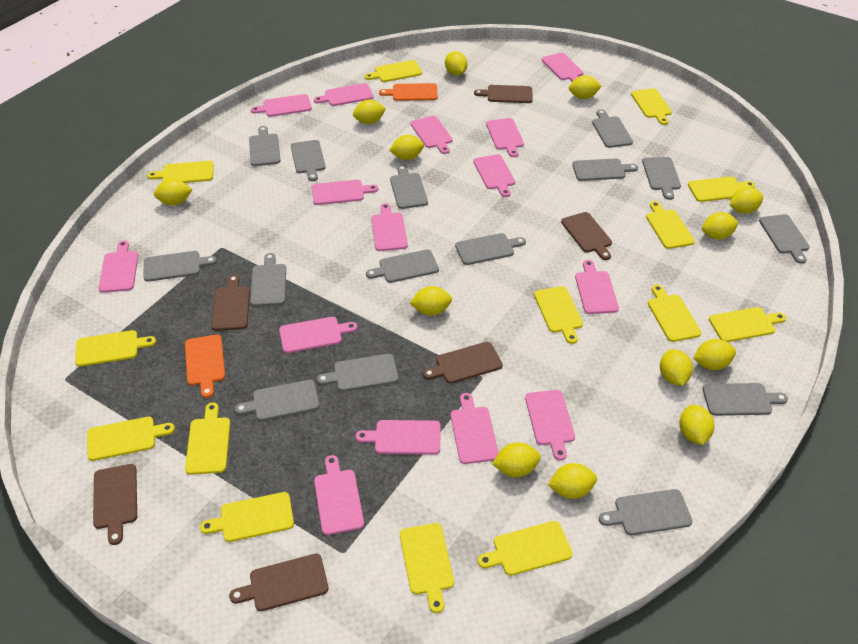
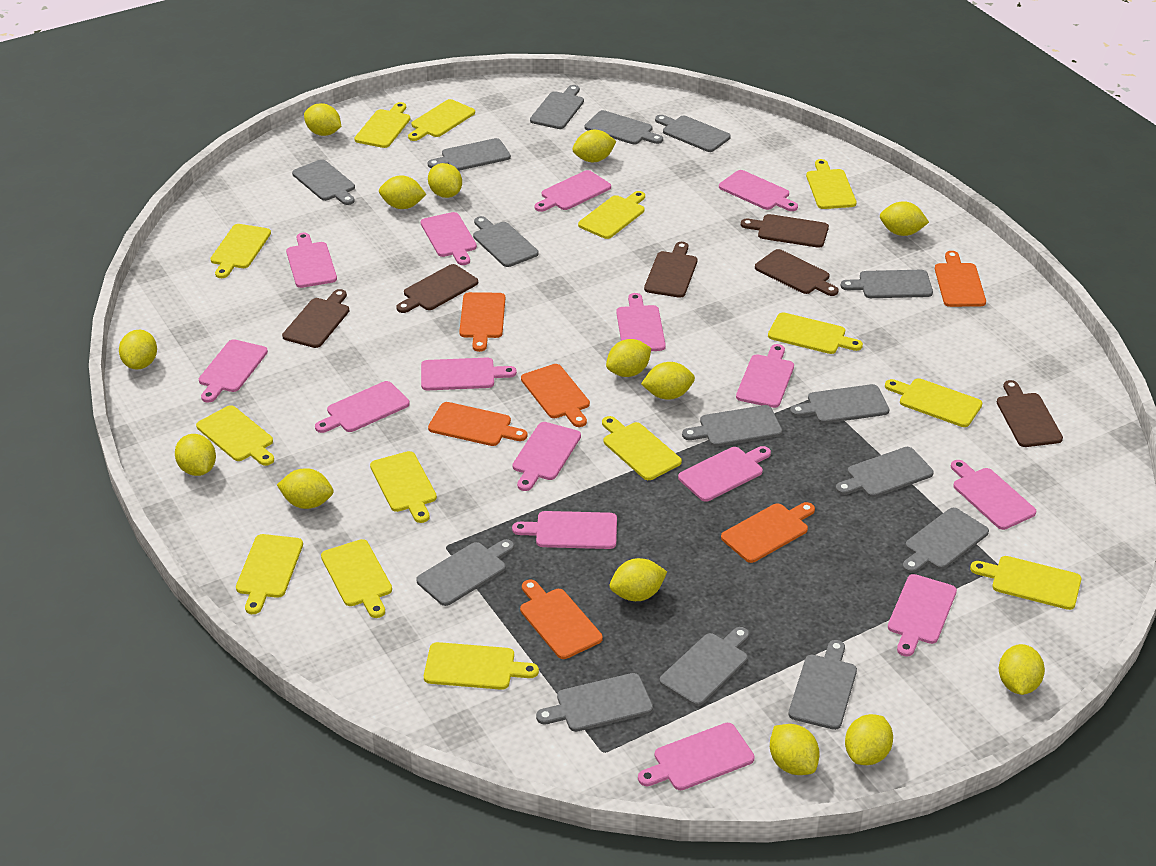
orange cutting board: 2 -> 6
yellow lemon: 13 -> 14

